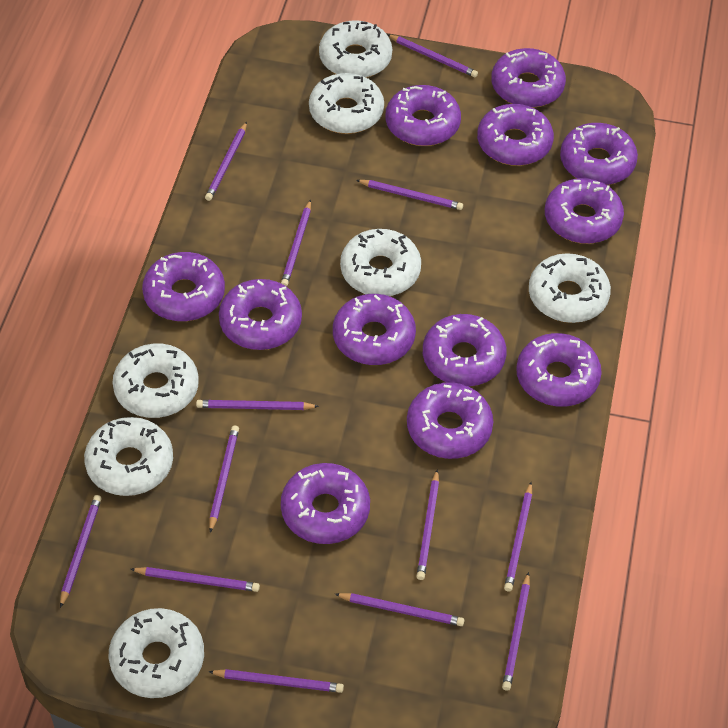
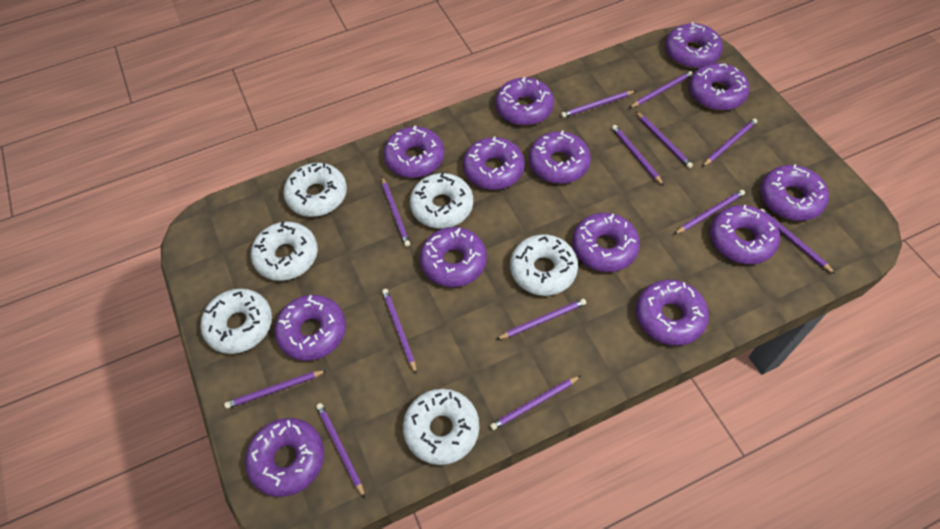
purple donut: 12 -> 13
white donut: 7 -> 6

